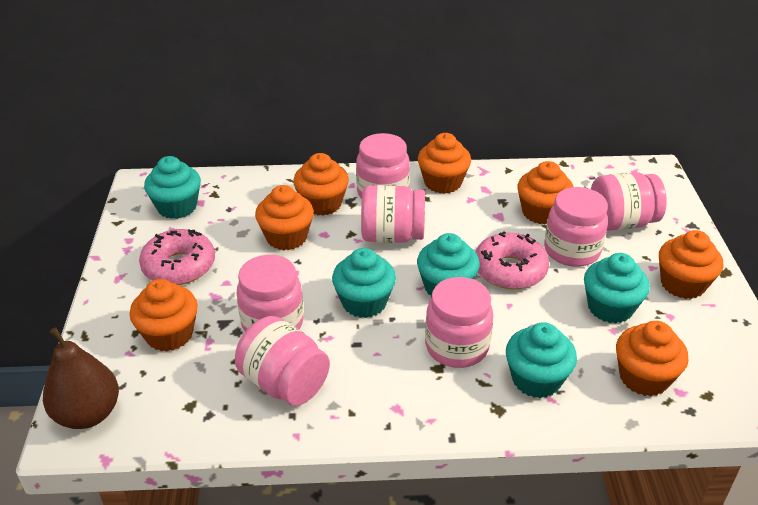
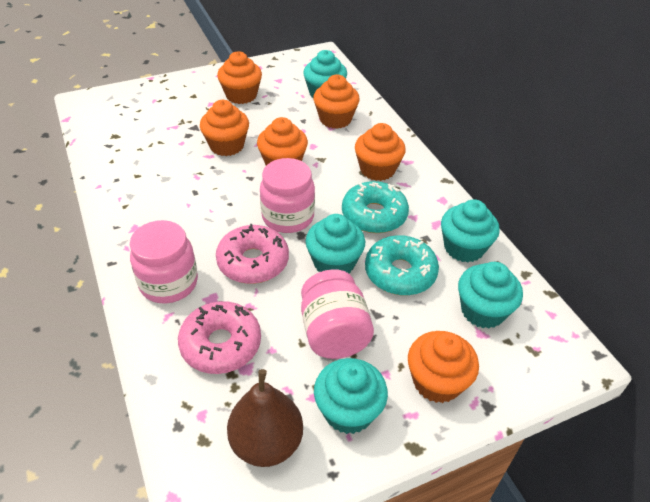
orange cupcake: 7 -> 6
pink jar: 7 -> 3
turquoise donut: 0 -> 2

